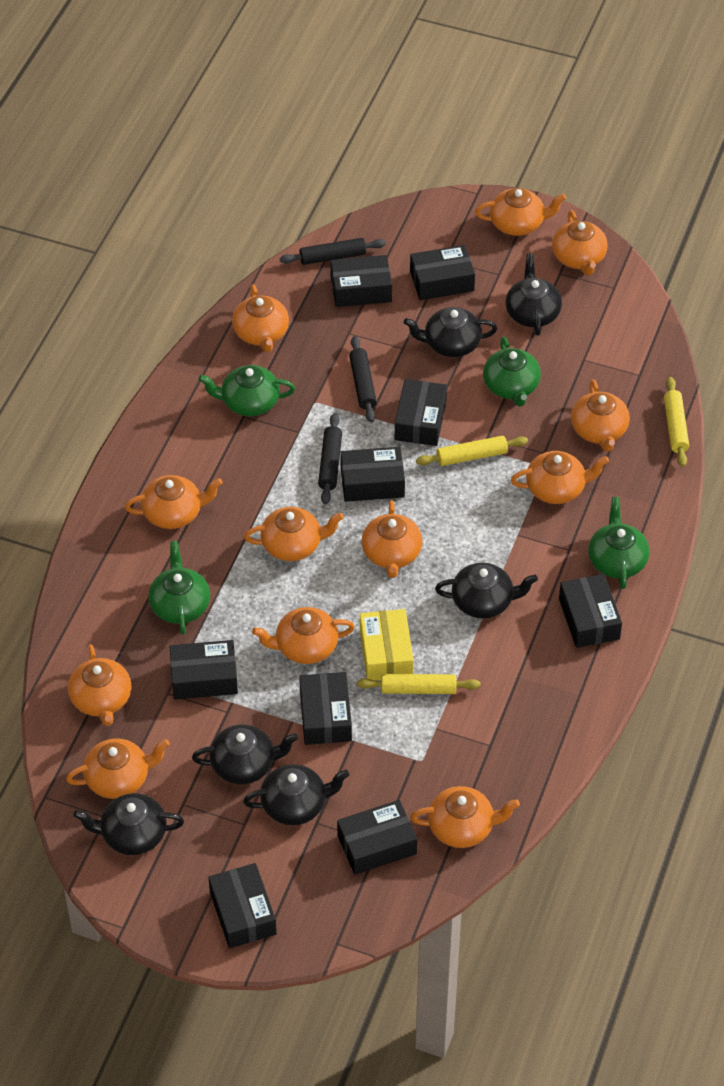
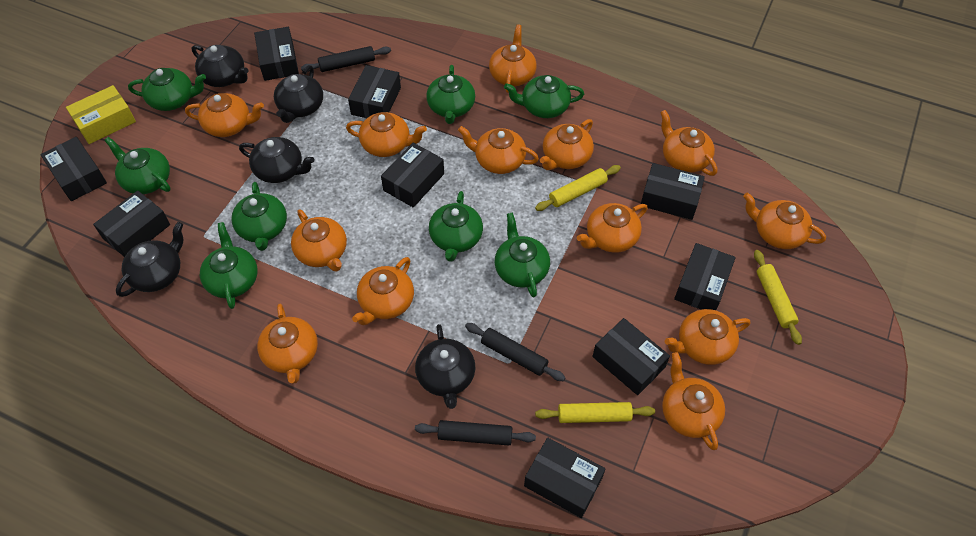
black teapot: 6 -> 5
green teapot: 4 -> 8
orange teapot: 12 -> 13

